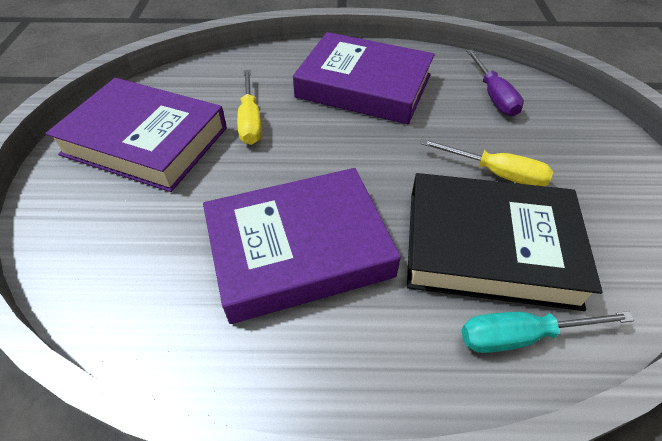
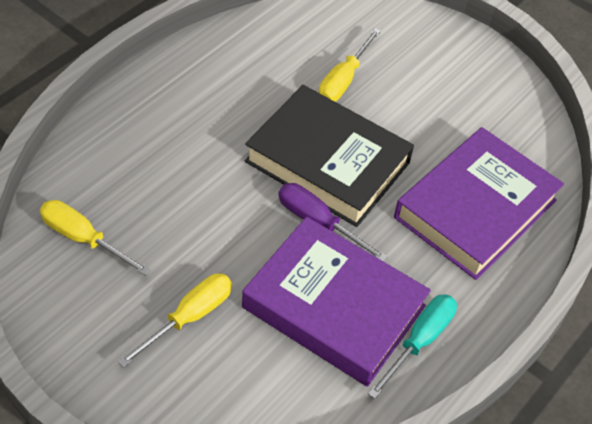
purple book: 3 -> 2
yellow screwdriver: 2 -> 3

